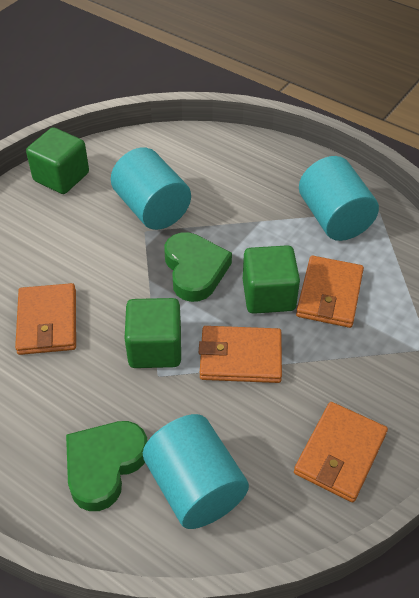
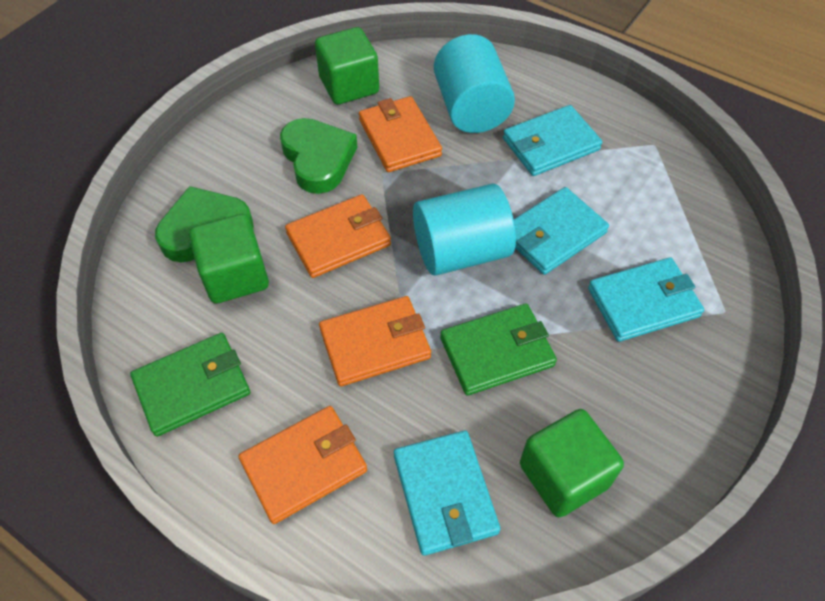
green wallet: 0 -> 2
turquoise cylinder: 3 -> 2
turquoise wallet: 0 -> 4

